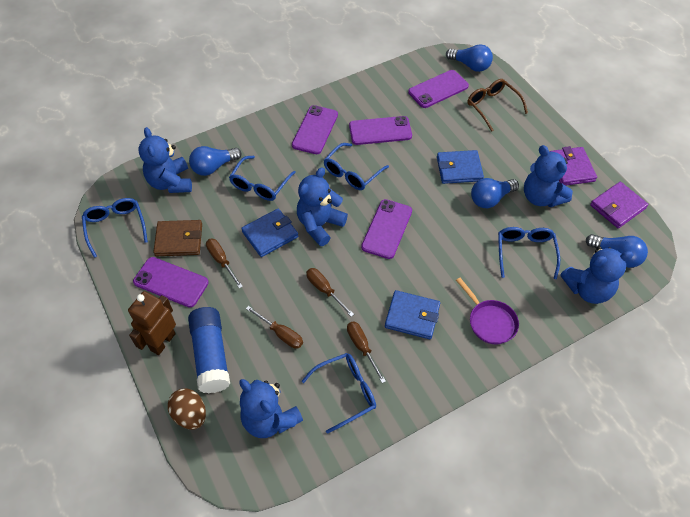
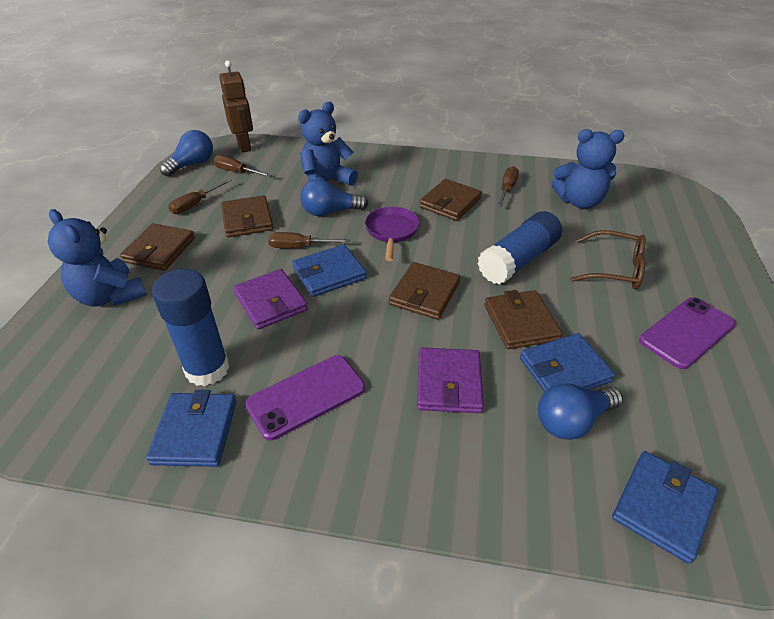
blue glasses: 5 -> 0
blue glue stick: 1 -> 2
blue light bulb: 4 -> 3
blue teddy bear: 5 -> 3
blue wallet: 3 -> 4
brown egg: 1 -> 0
brown wallet: 1 -> 5
purple phone: 5 -> 2

